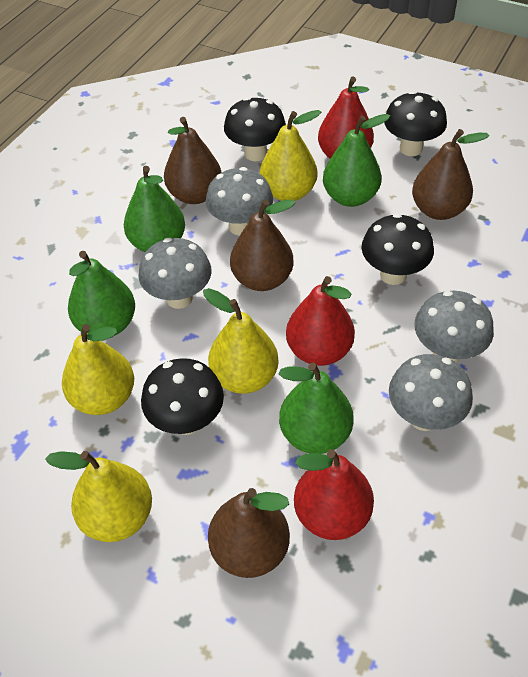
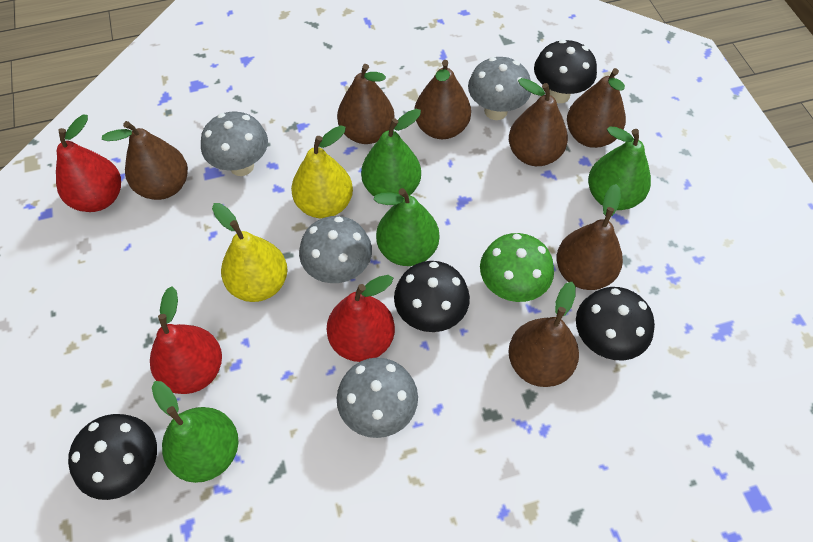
brown pear: 4 -> 7
green mushroom: 0 -> 1
yellow pear: 4 -> 2

